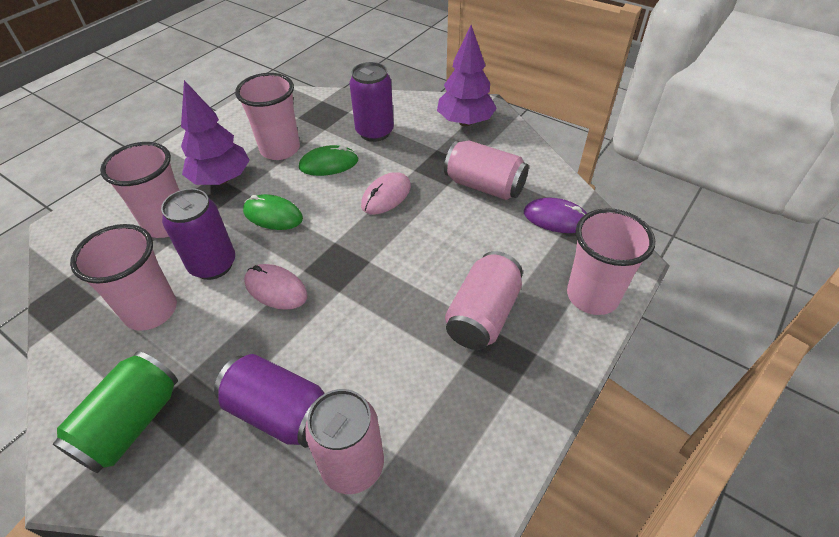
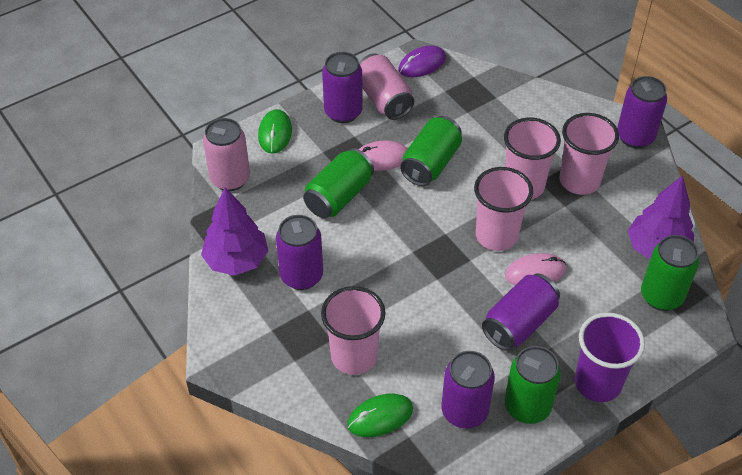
green can: 1 -> 4
pink can: 3 -> 2
purple can: 3 -> 5
purple cup: 0 -> 1

